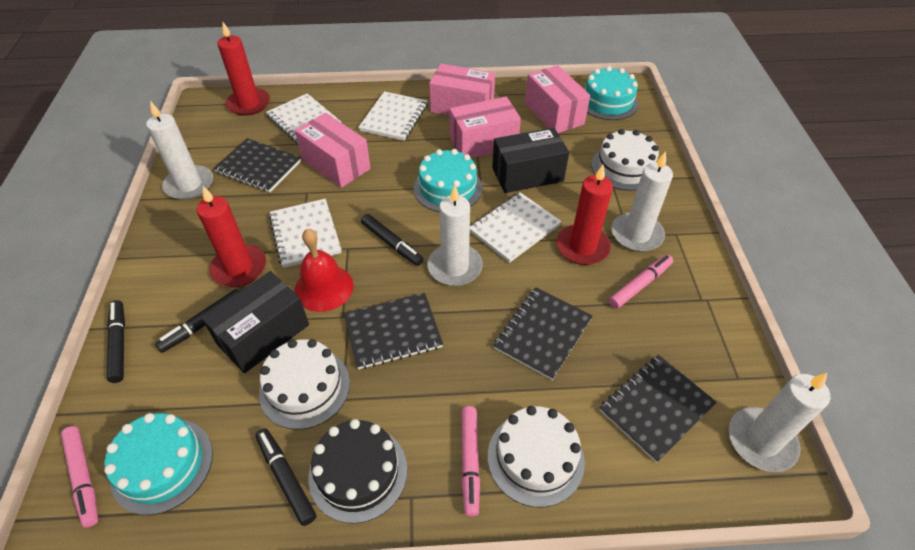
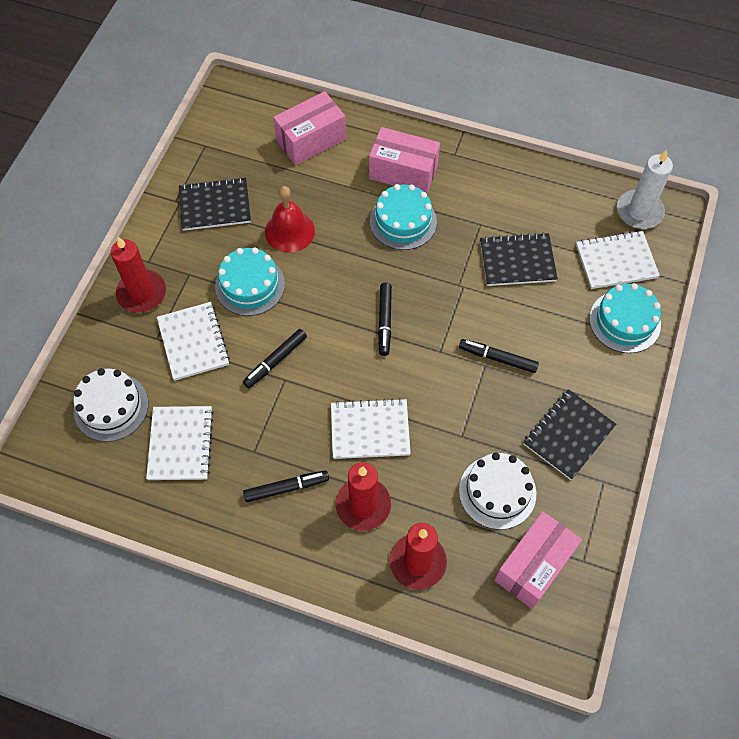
black box: 2 -> 0
black cake: 1 -> 0
black notebook: 4 -> 3
pink box: 4 -> 3
pink marker: 3 -> 0
white cake: 3 -> 2
white candle: 4 -> 1

